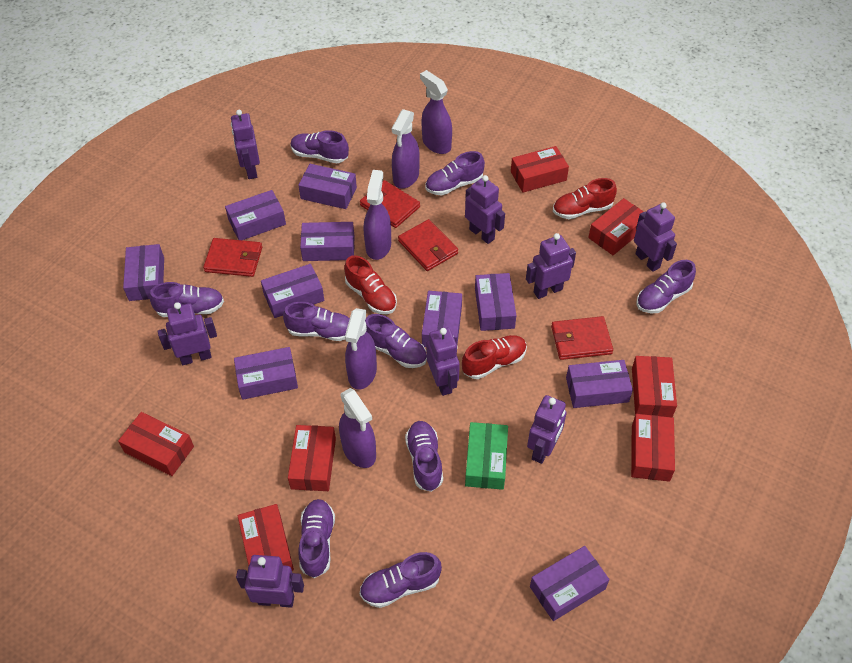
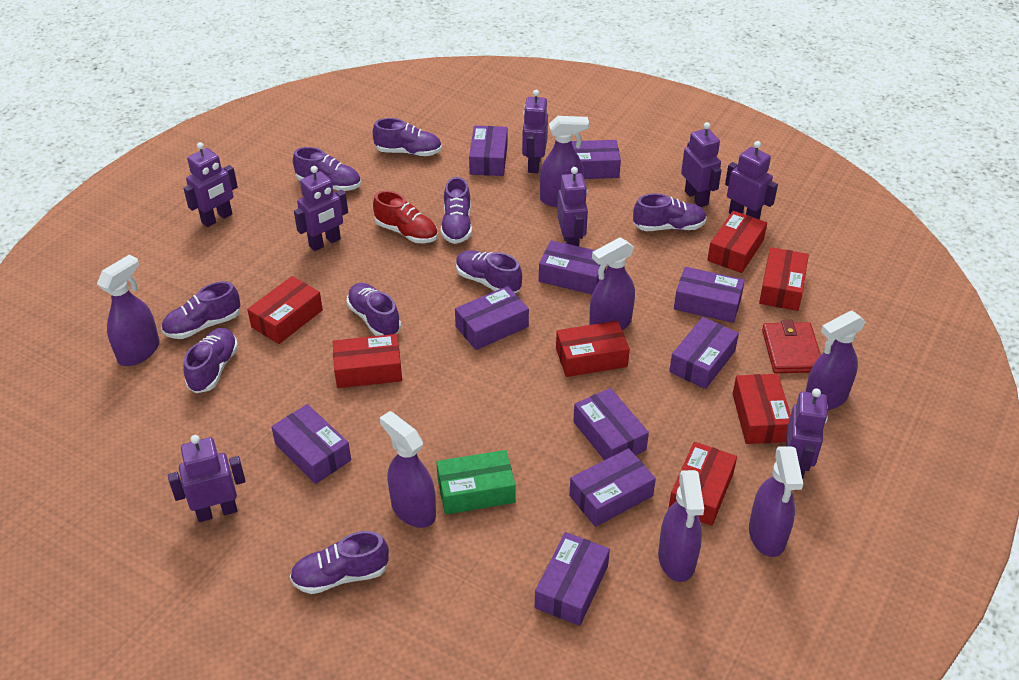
purple spray bottle: 5 -> 7
red shoe: 3 -> 1
red wallet: 4 -> 1

